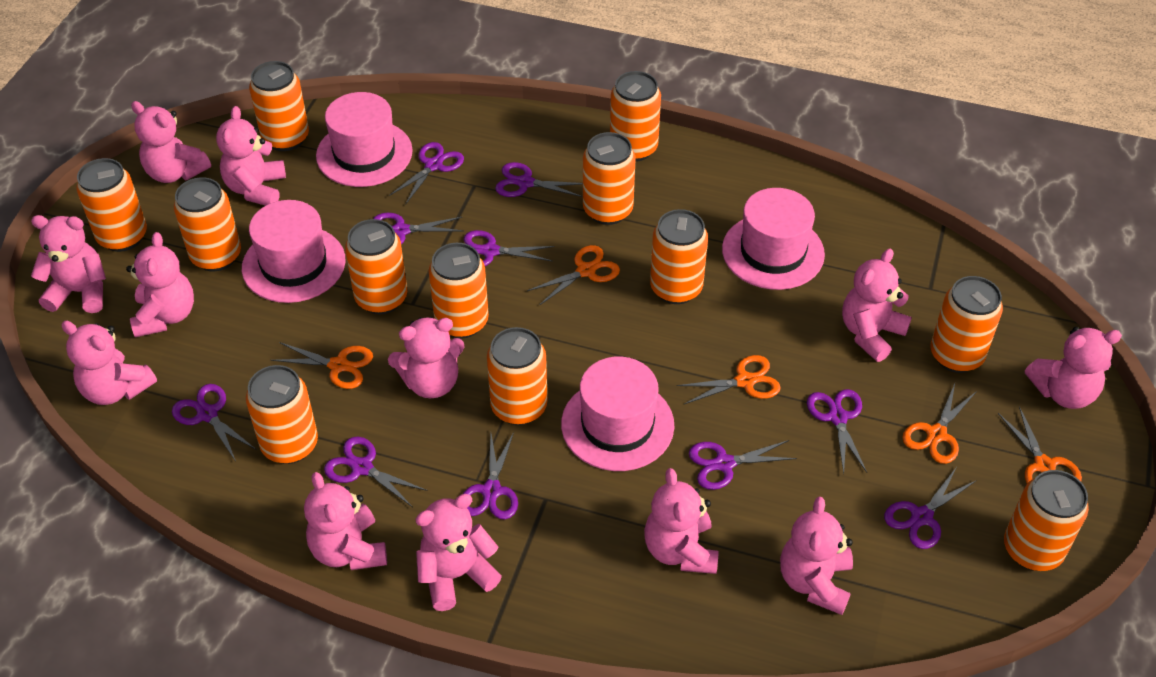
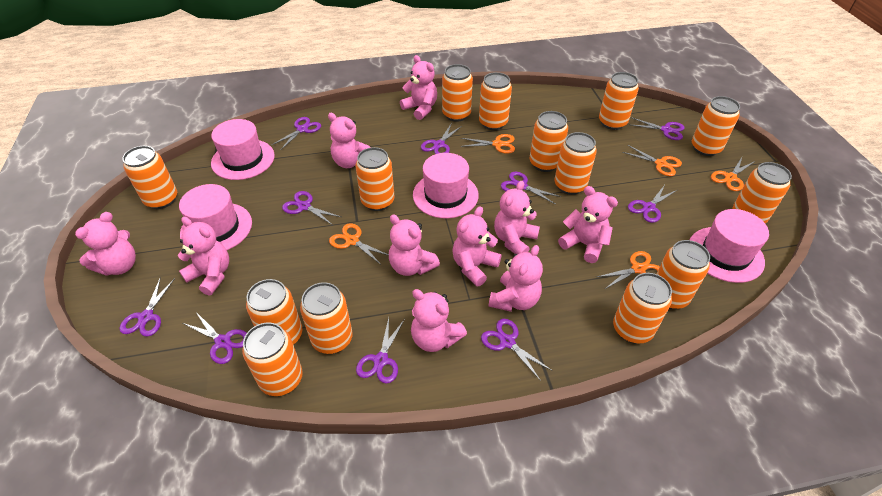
orange can: 12 -> 14
pink teddy bear: 12 -> 10

